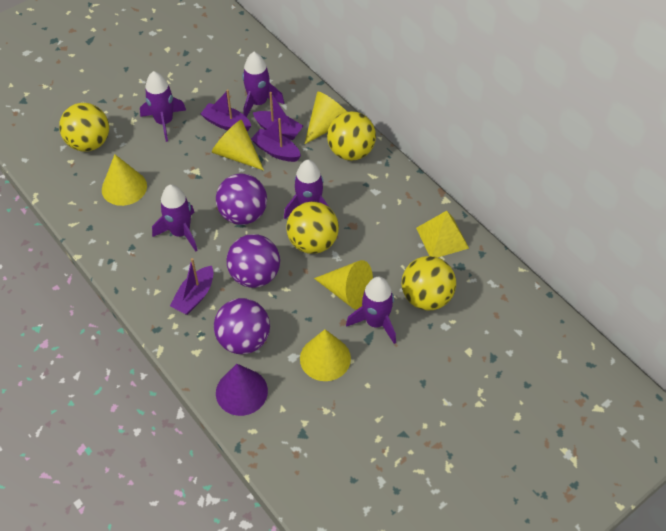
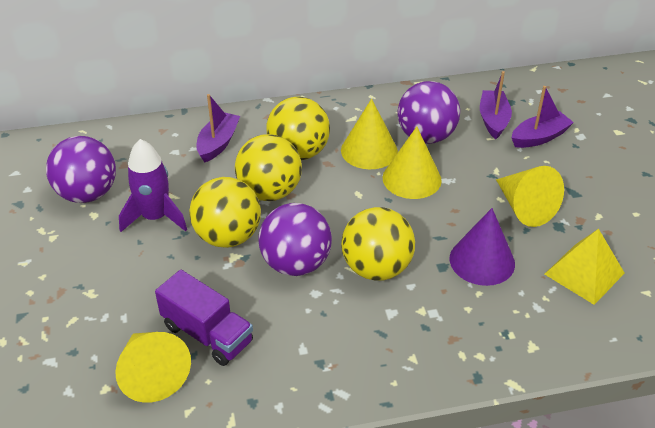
purple boat: 4 -> 3
purple rocket: 5 -> 1
purple truck: 0 -> 1
yellow cone: 5 -> 4

